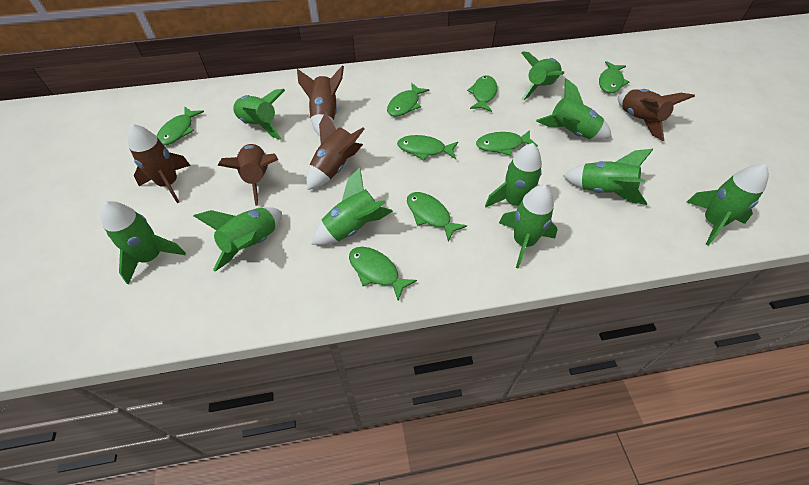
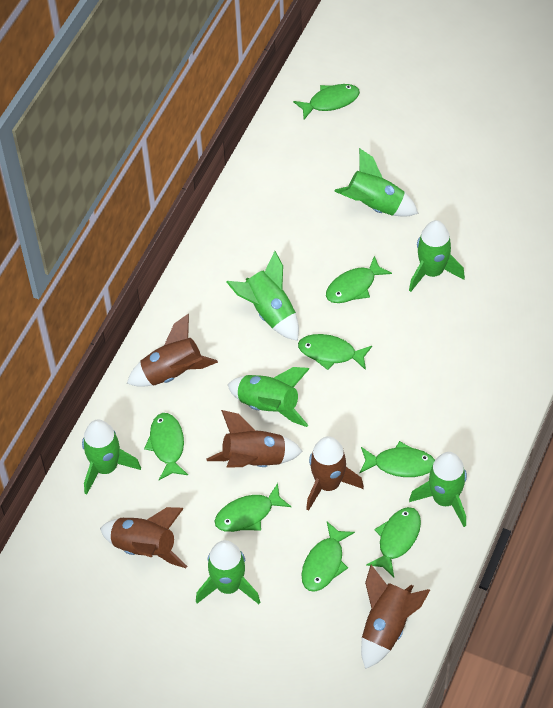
green rocket: 10 -> 7

